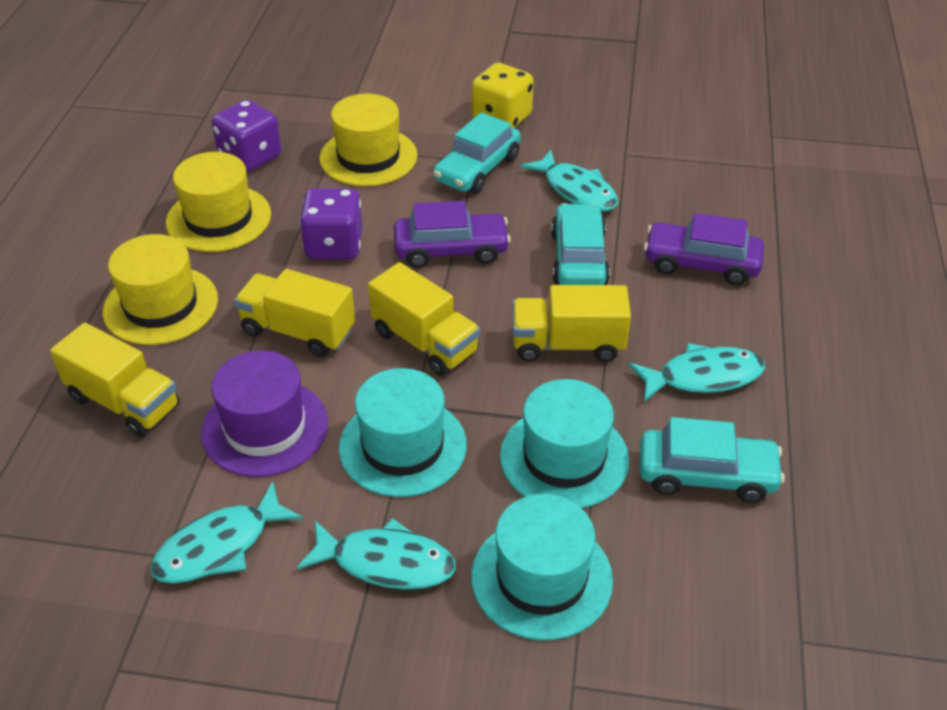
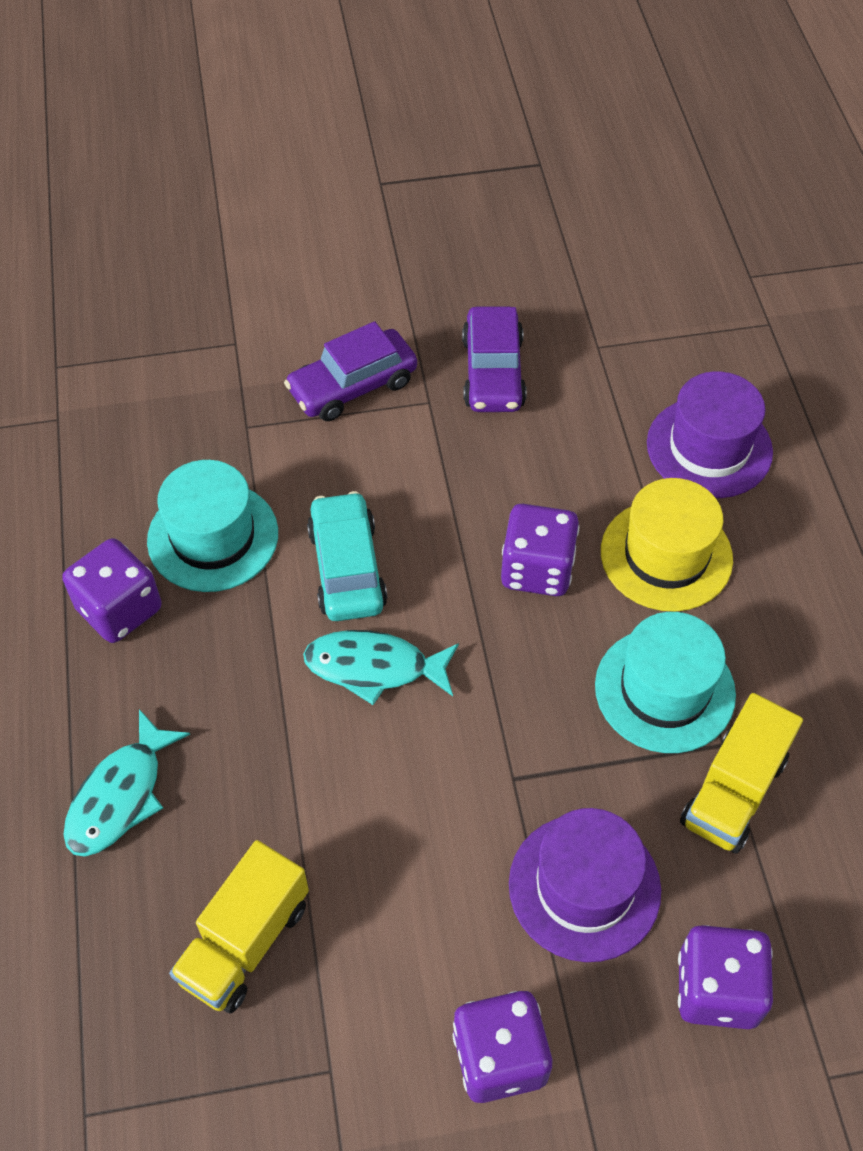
purple dice: 2 -> 4
purple hat: 1 -> 2
turquoise car: 3 -> 1
turquoise fish: 4 -> 2
turquoise hat: 3 -> 2
yellow dice: 1 -> 0
yellow hat: 3 -> 1
yellow truck: 4 -> 2

